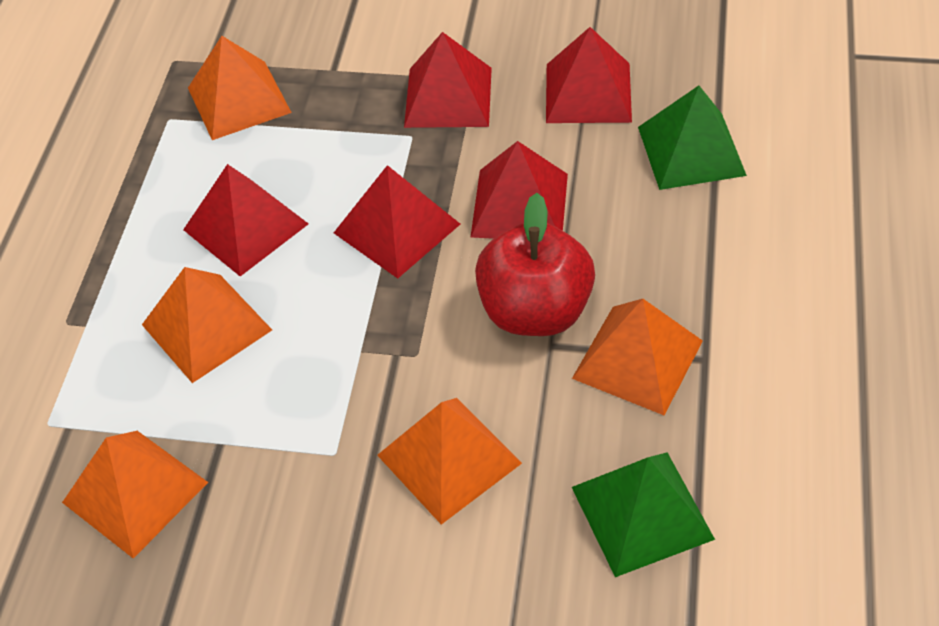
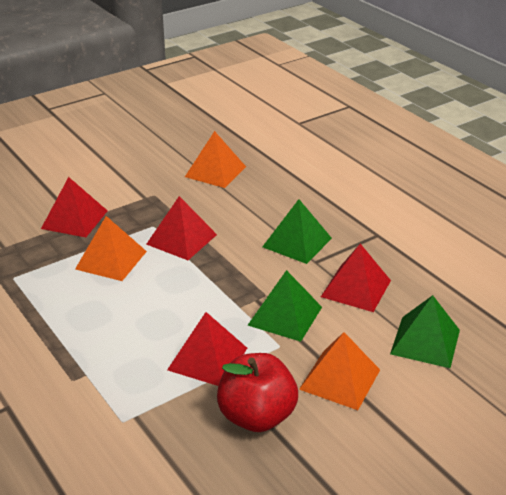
green pyramid: 2 -> 3
orange pyramid: 5 -> 3
red pyramid: 5 -> 4

